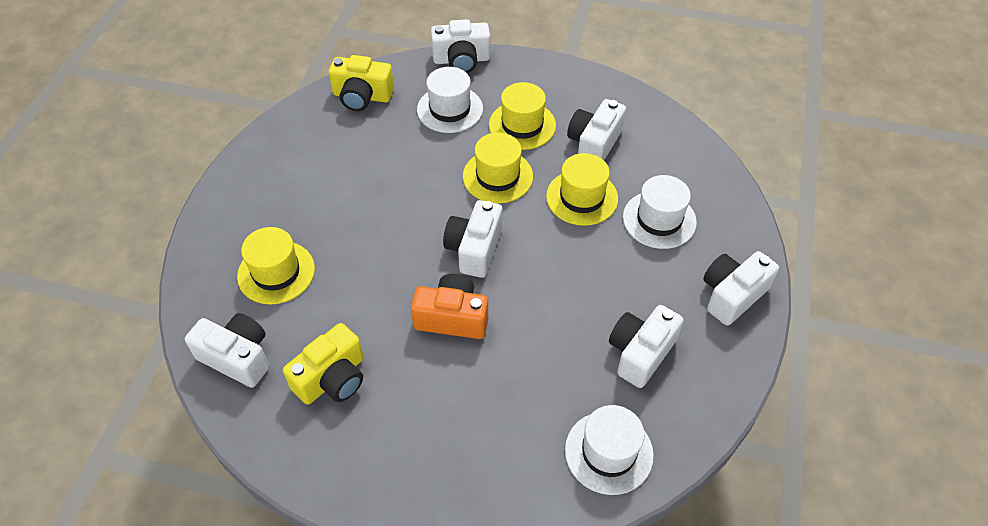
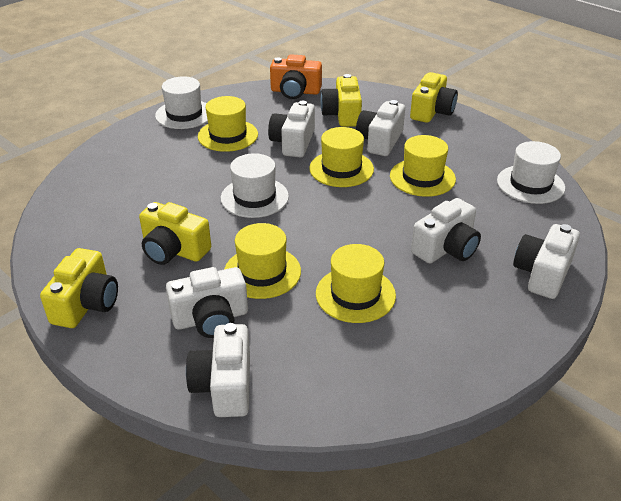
yellow camera: 2 -> 4
yellow hat: 4 -> 5

